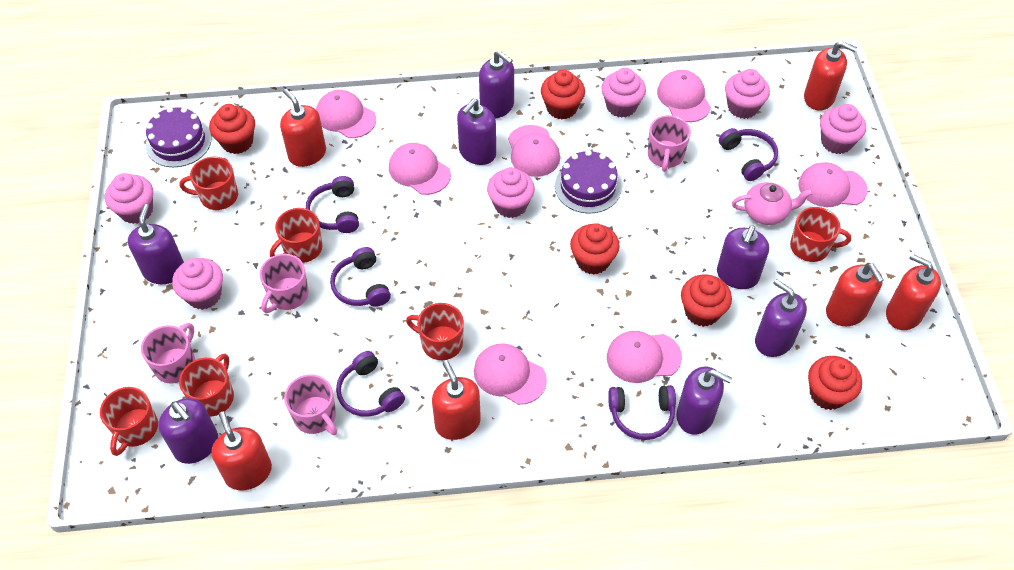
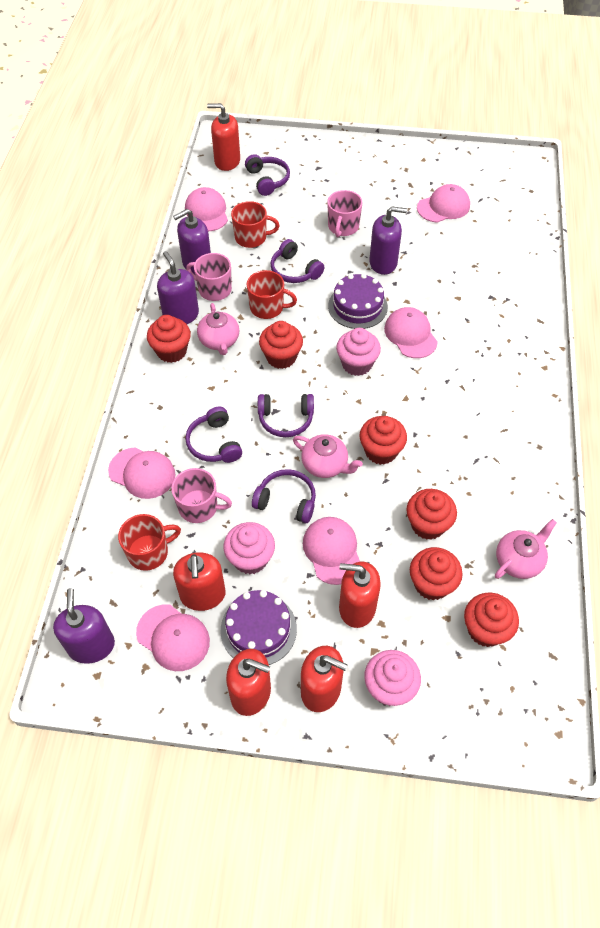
pink cap: 7 -> 6
pink cupcake: 6 -> 3
pink mug: 4 -> 3
pink teapot: 1 -> 3
purple soap dispenser: 7 -> 4
red cupcake: 5 -> 6
red mug: 6 -> 3
red soap dispenser: 6 -> 5

